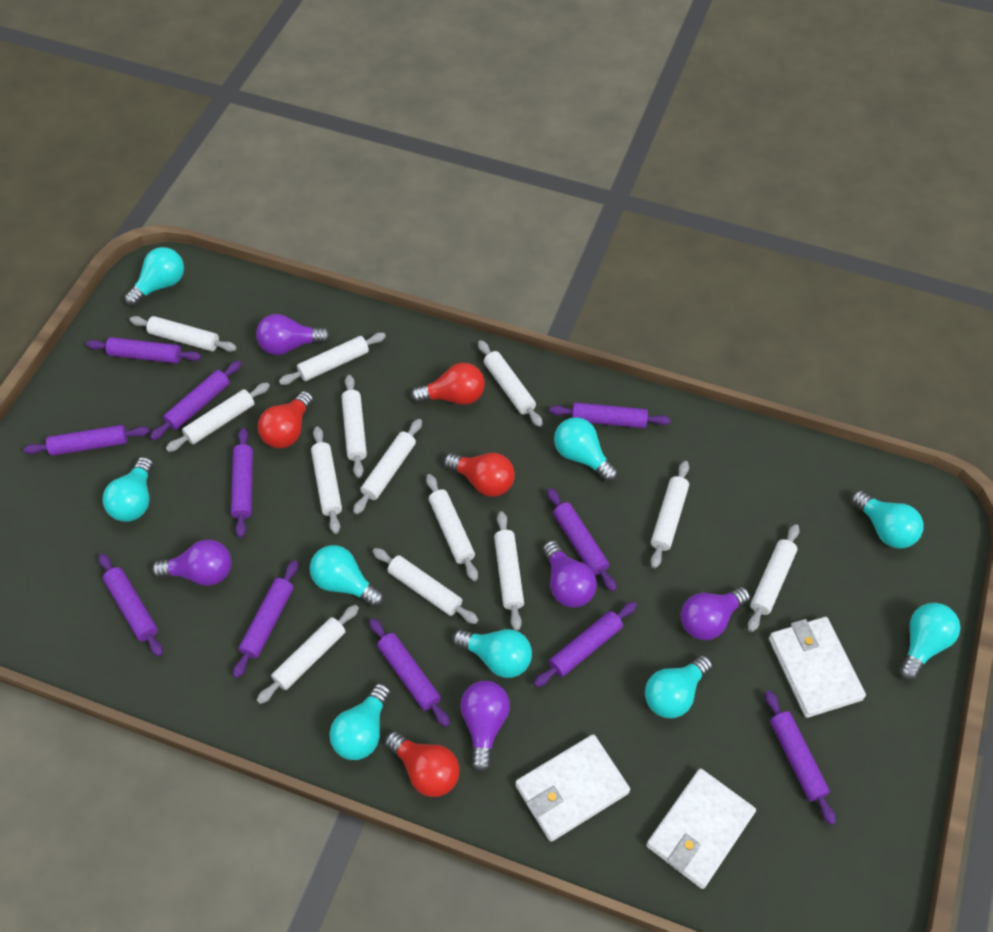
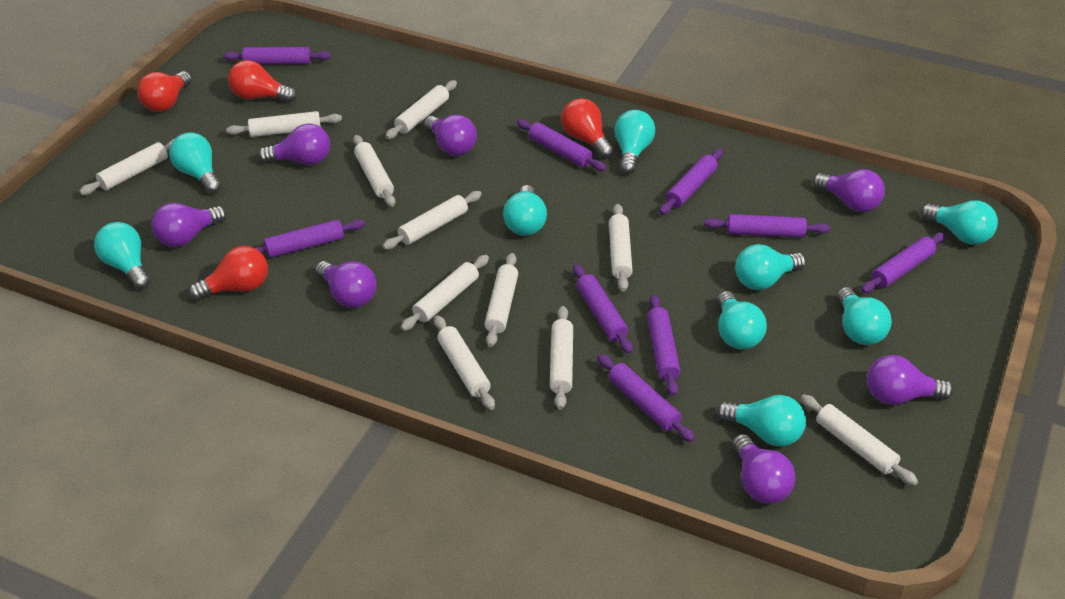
purple light bulb: 5 -> 7
purple rolling pin: 11 -> 9
white rolling pin: 13 -> 11
white wallet: 3 -> 0

